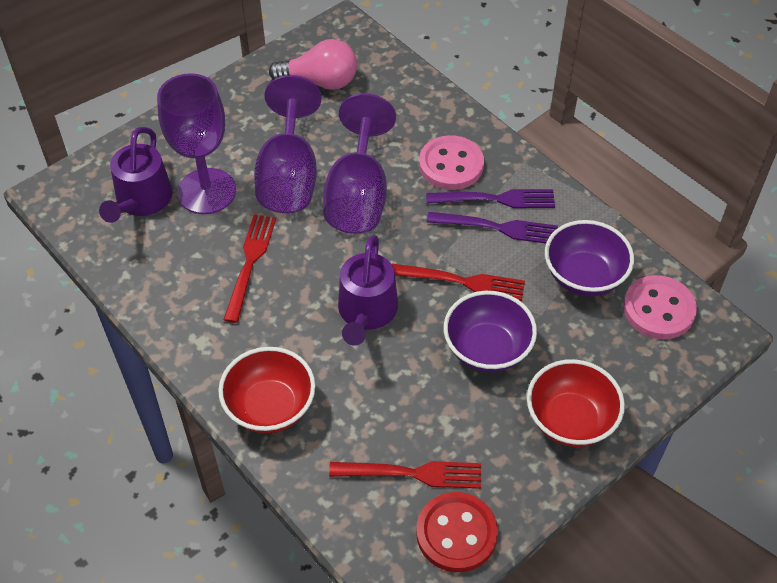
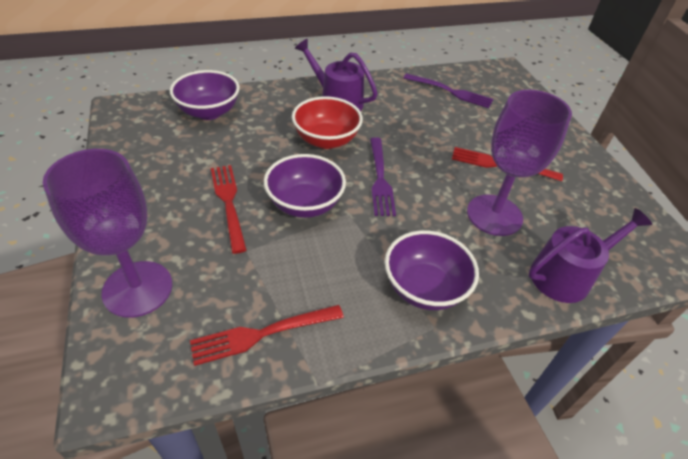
pink button: 2 -> 0
pink light bulb: 1 -> 0
purple bowl: 2 -> 3
purple goblet: 3 -> 2
red bowl: 2 -> 1
red button: 1 -> 0

